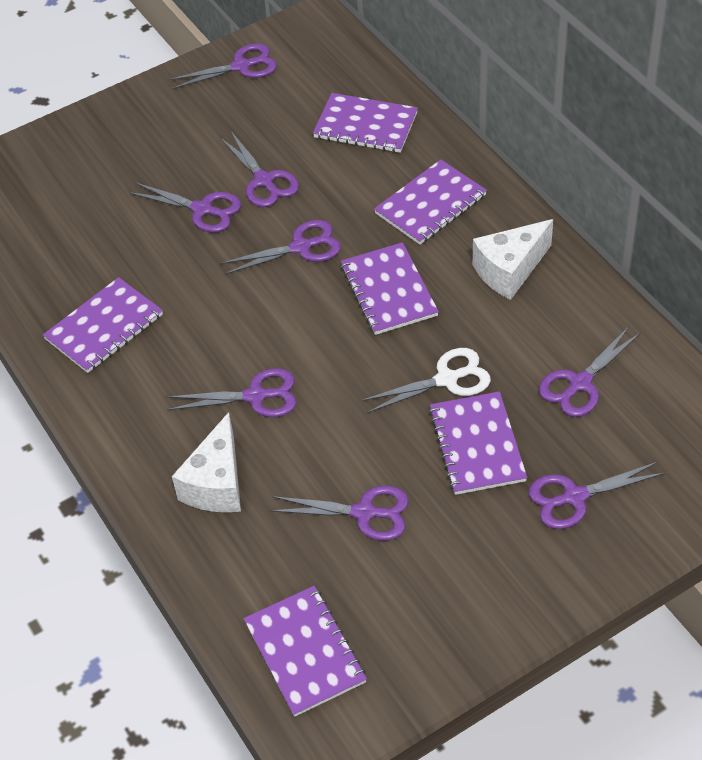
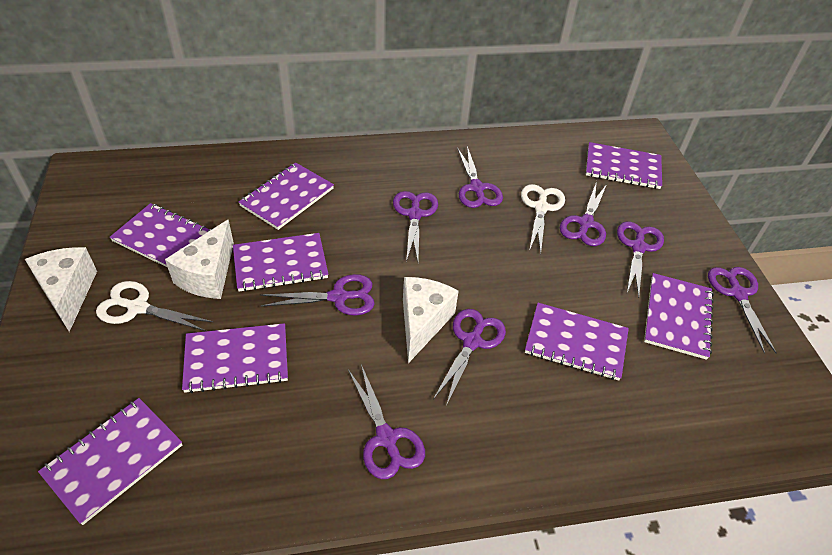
purple notebook: 6 -> 8
white cheese: 2 -> 3
white scissors: 1 -> 2

